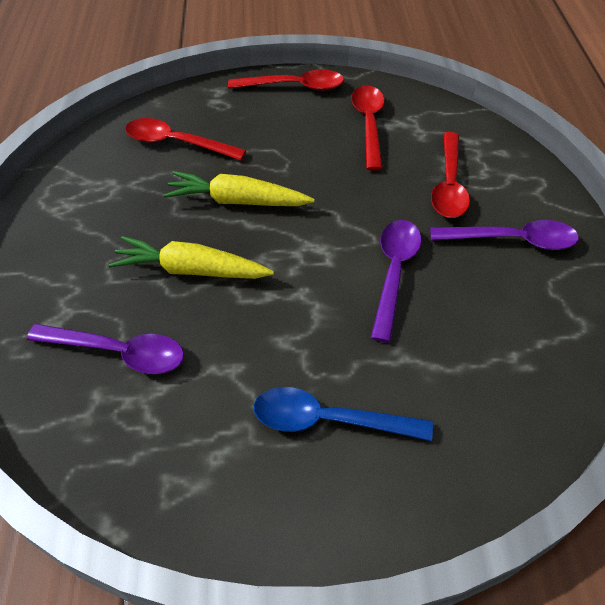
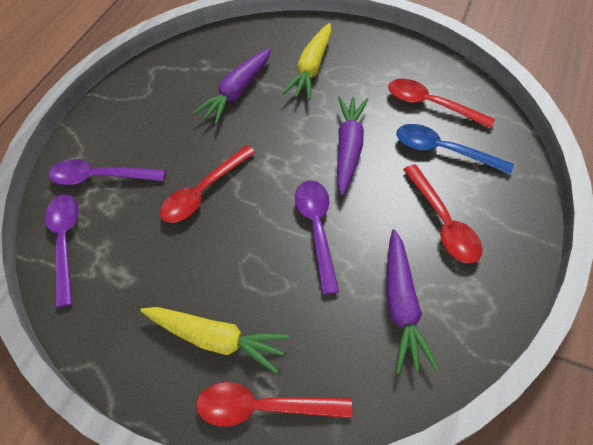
purple carrot: 0 -> 3

